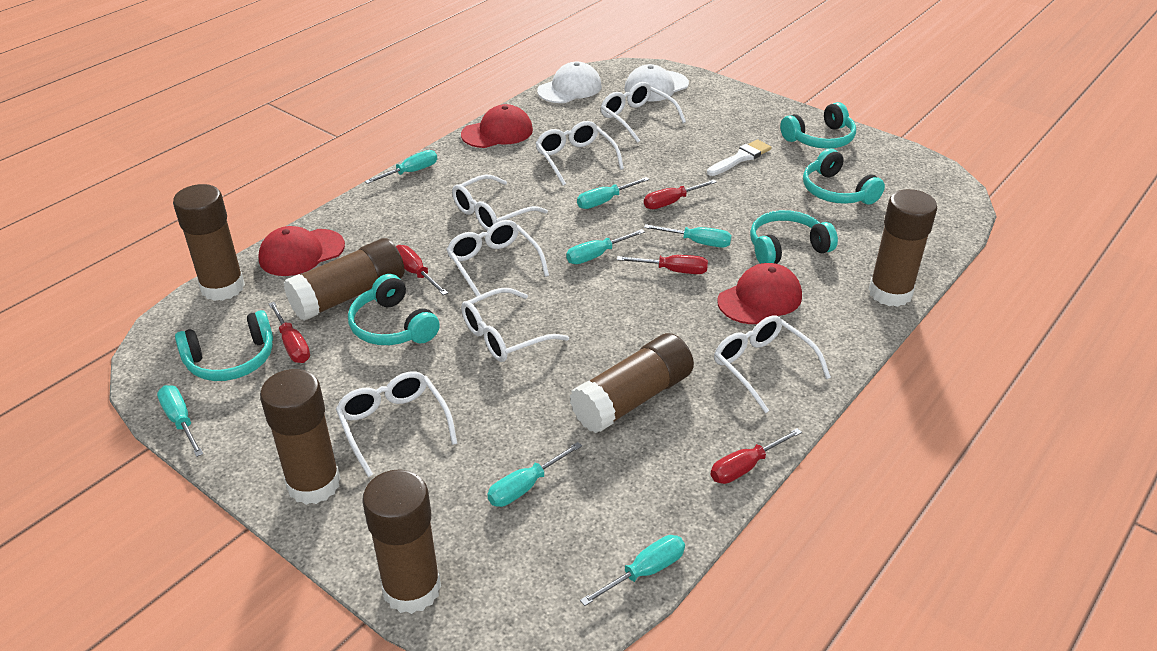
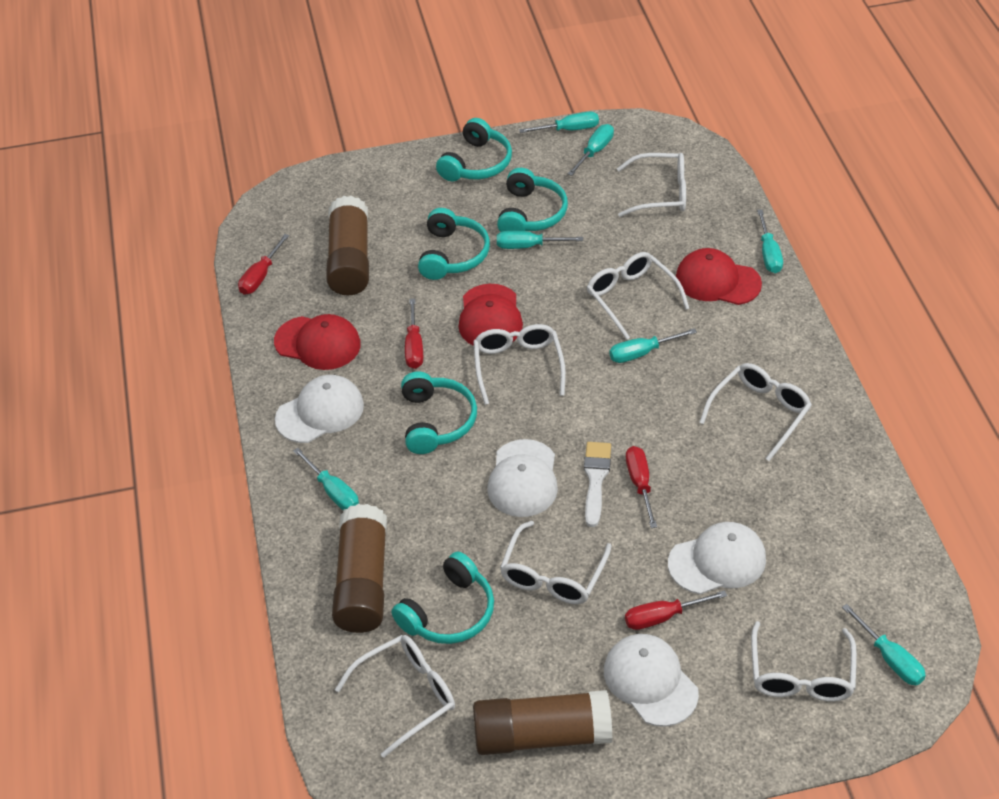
brown glue stick: 6 -> 3
red screwdriver: 5 -> 4
white cap: 2 -> 4

